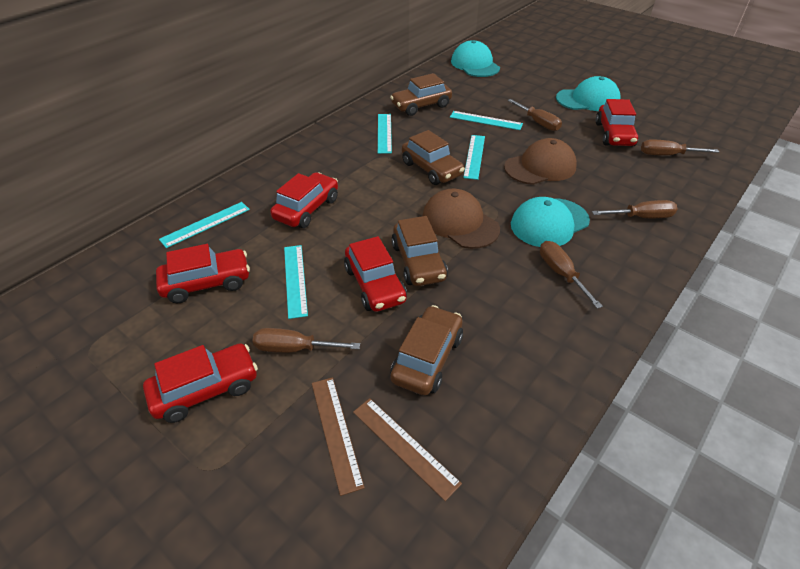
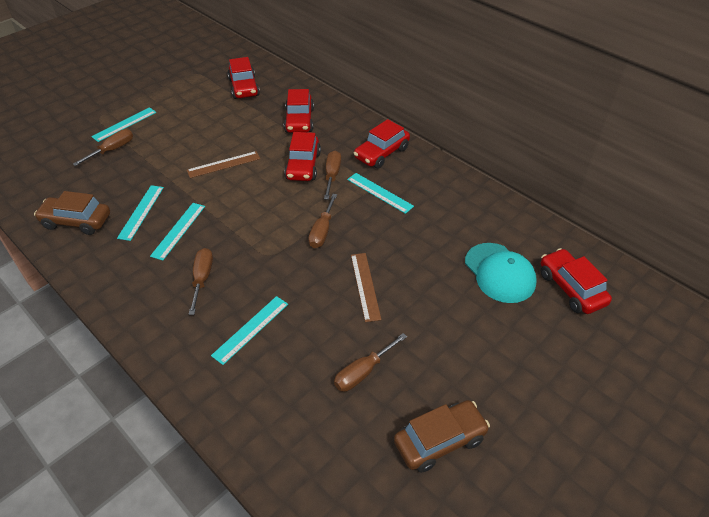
brown cap: 2 -> 0
brown car: 4 -> 2
turquoise cap: 3 -> 1

